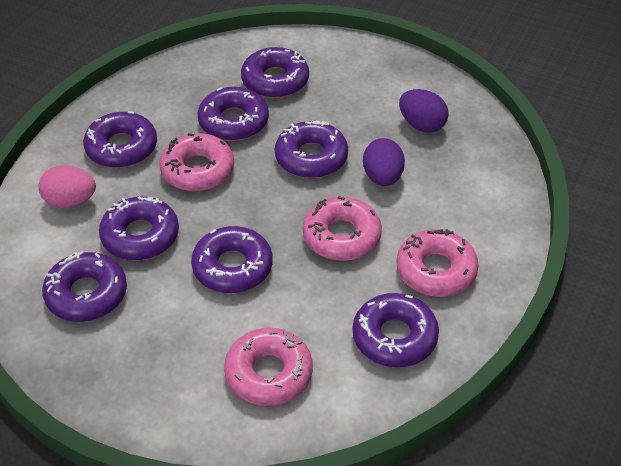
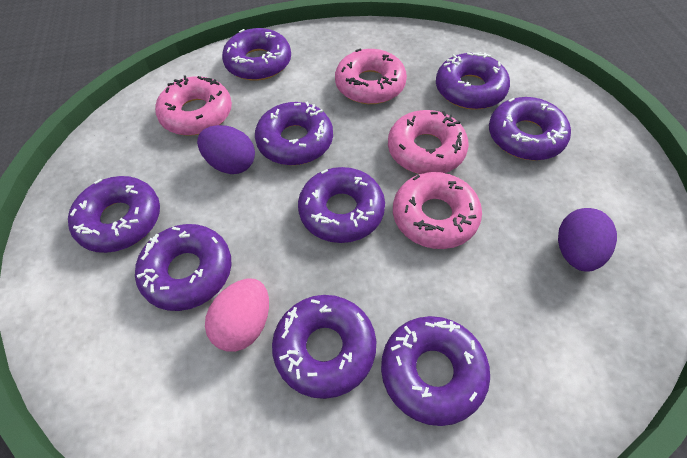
purple donut: 8 -> 9

